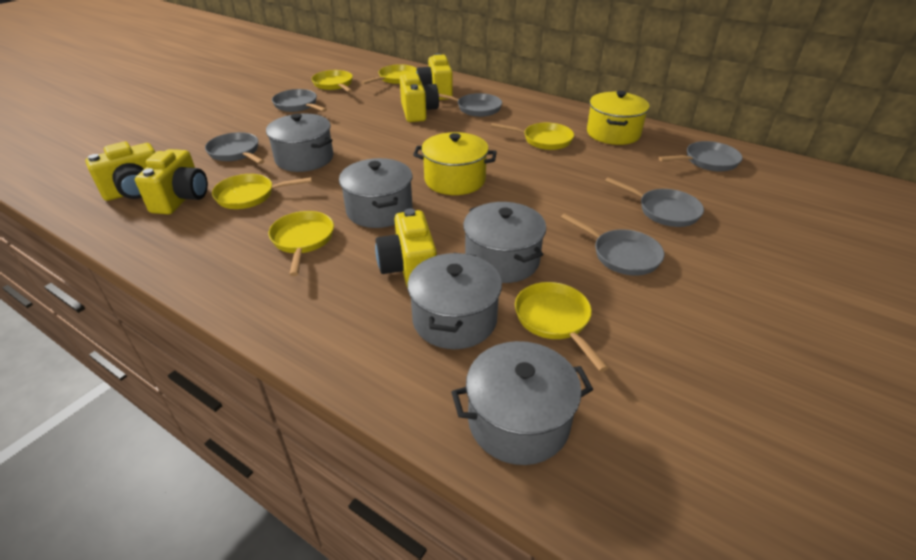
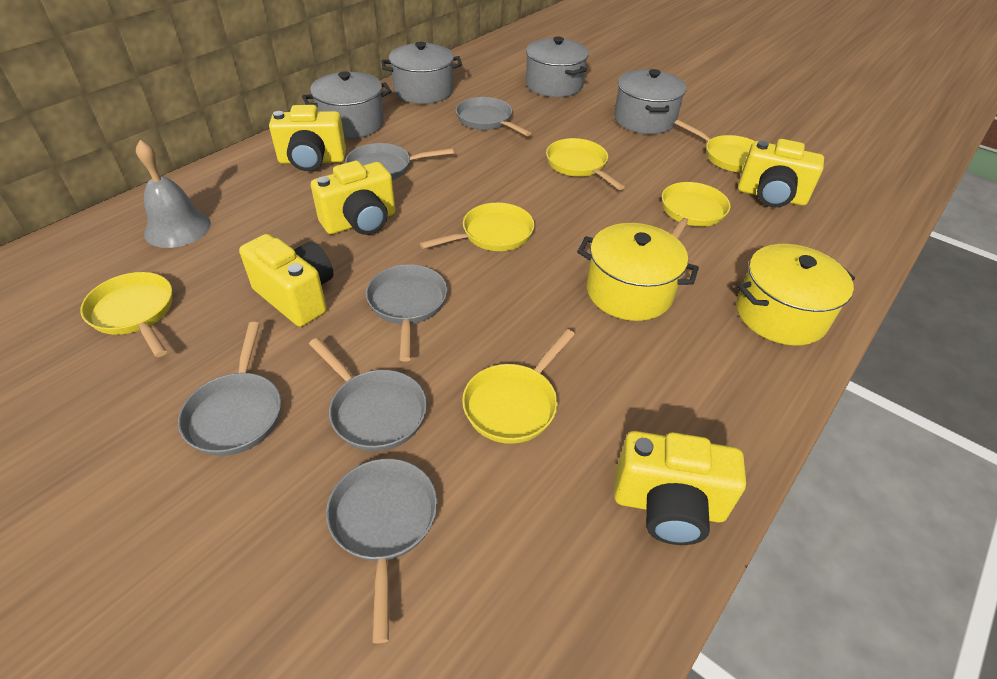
grey bell: 0 -> 1
grey pot: 5 -> 4

